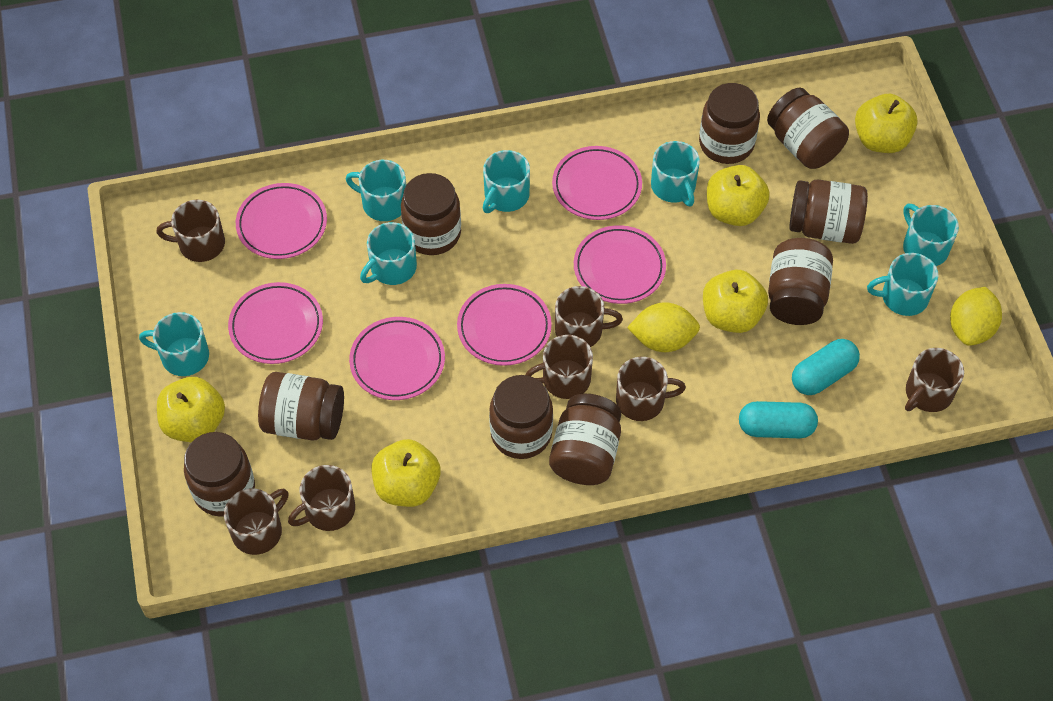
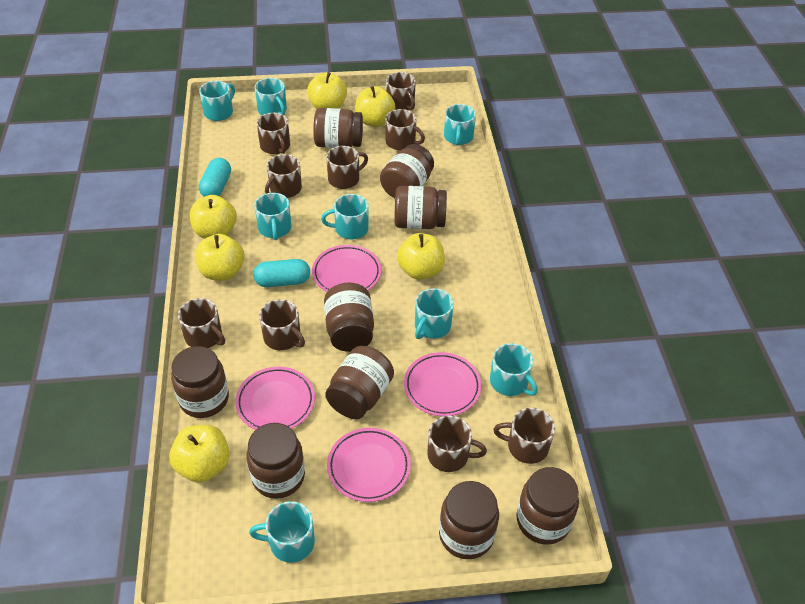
brown mug: 7 -> 9
pink plate: 6 -> 4
turquoise mug: 7 -> 8
yellow apple: 5 -> 6
yellow lemon: 2 -> 0

